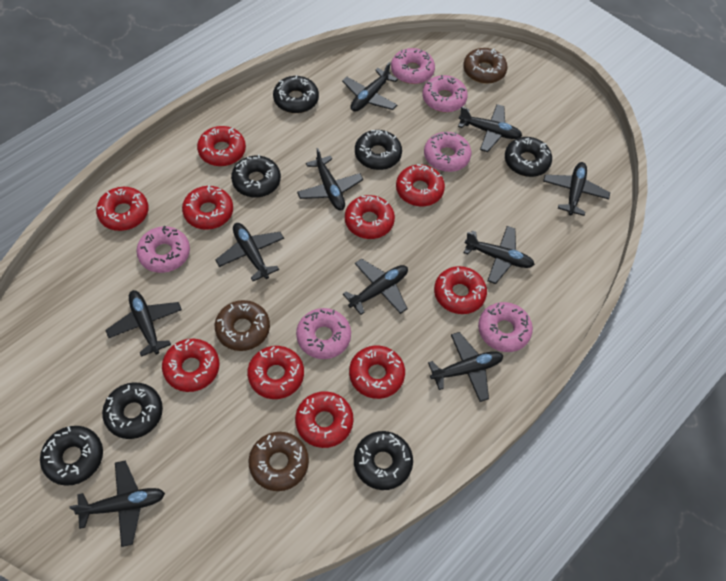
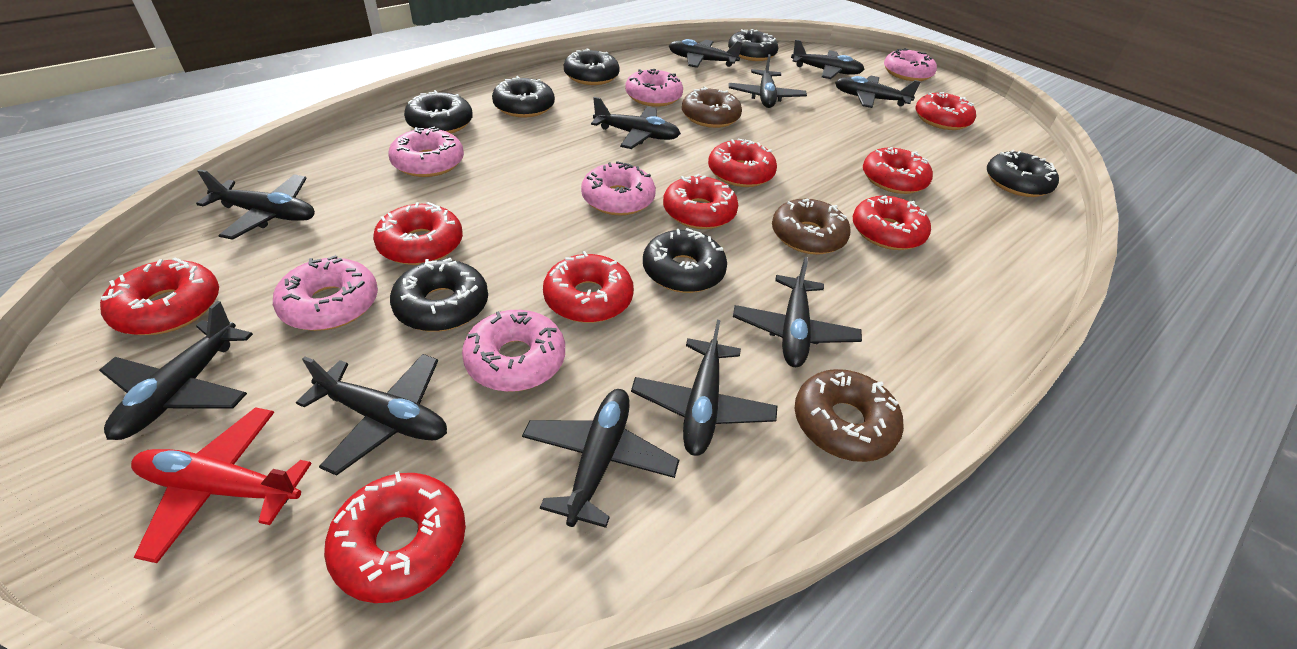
black plane: 10 -> 11
red donut: 10 -> 9
red plane: 0 -> 1

